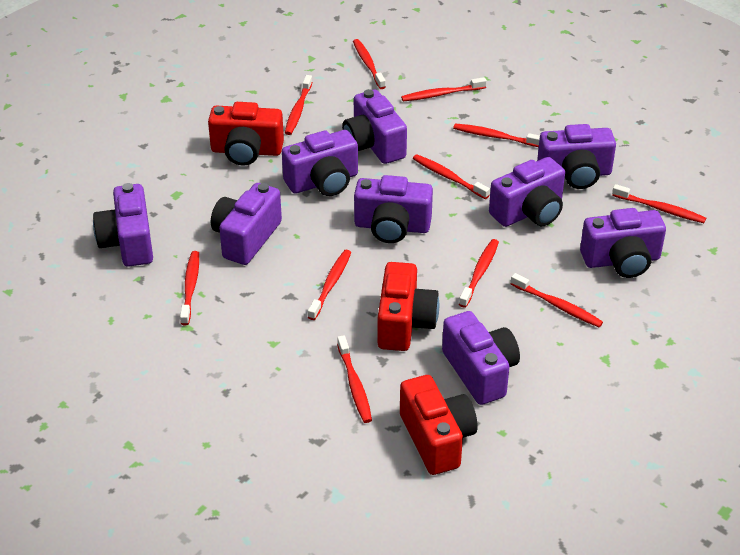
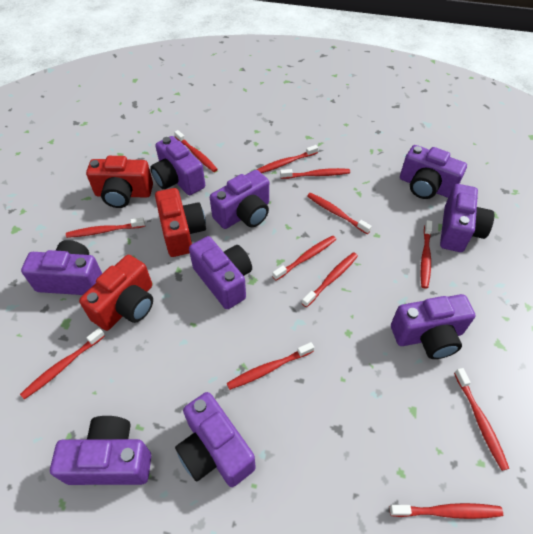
red toothbrush: 11 -> 12

